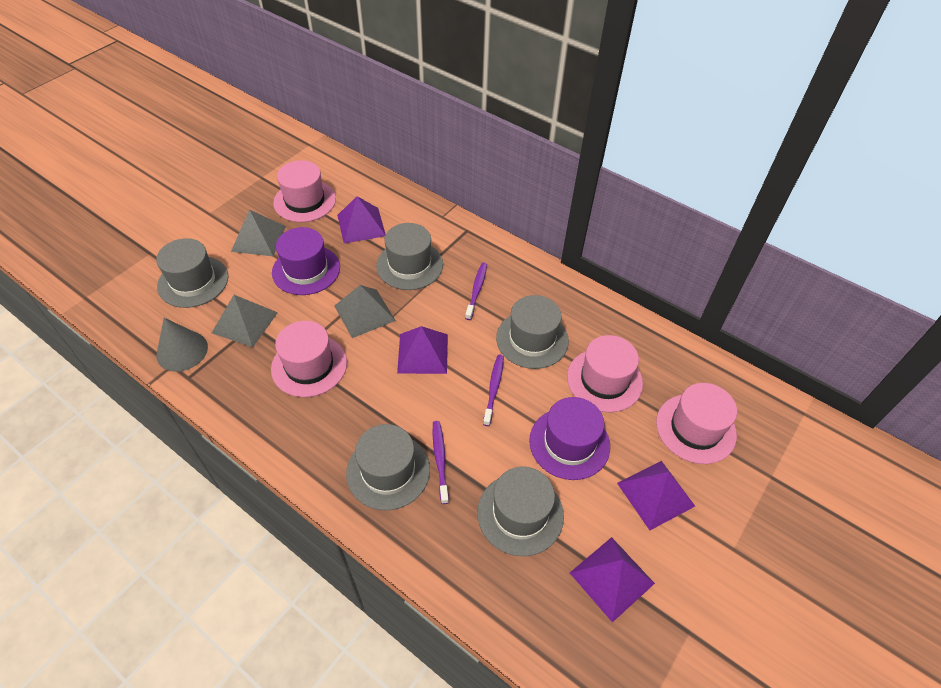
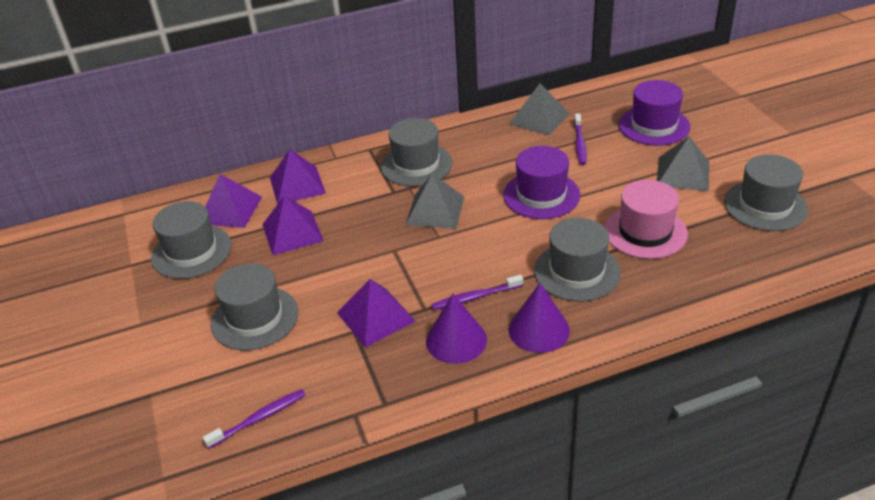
grey cone: 1 -> 0
pink hat: 4 -> 1
purple cone: 0 -> 2

